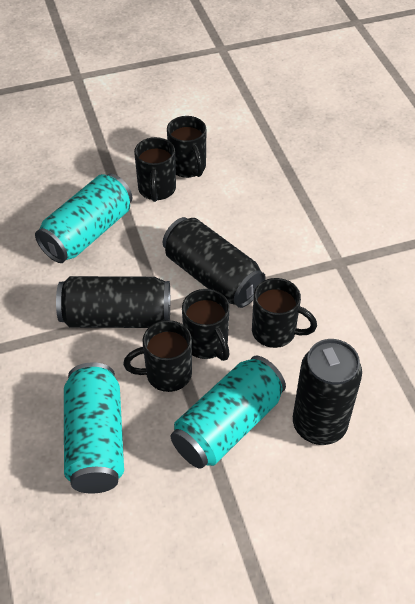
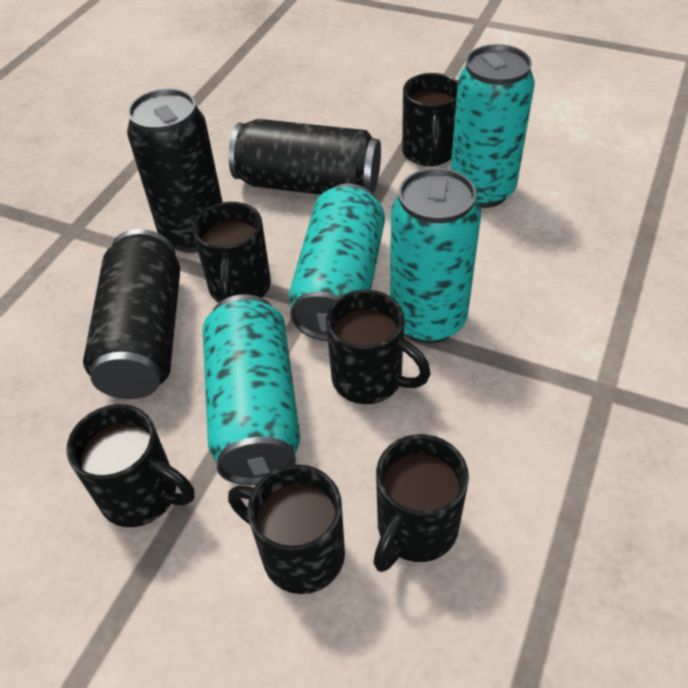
black mug: 5 -> 6
turquoise can: 3 -> 4

